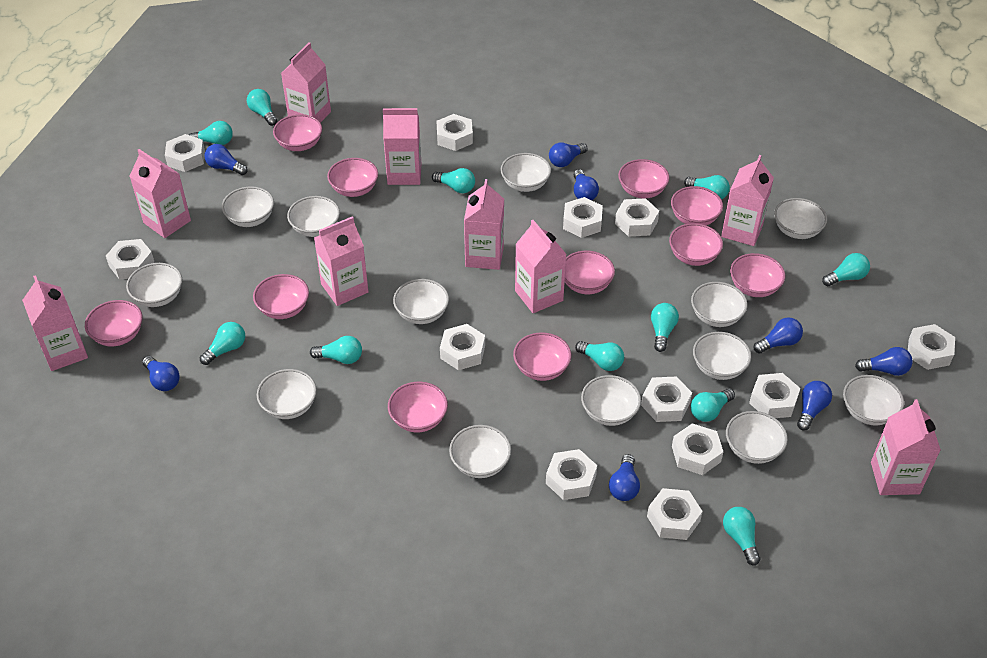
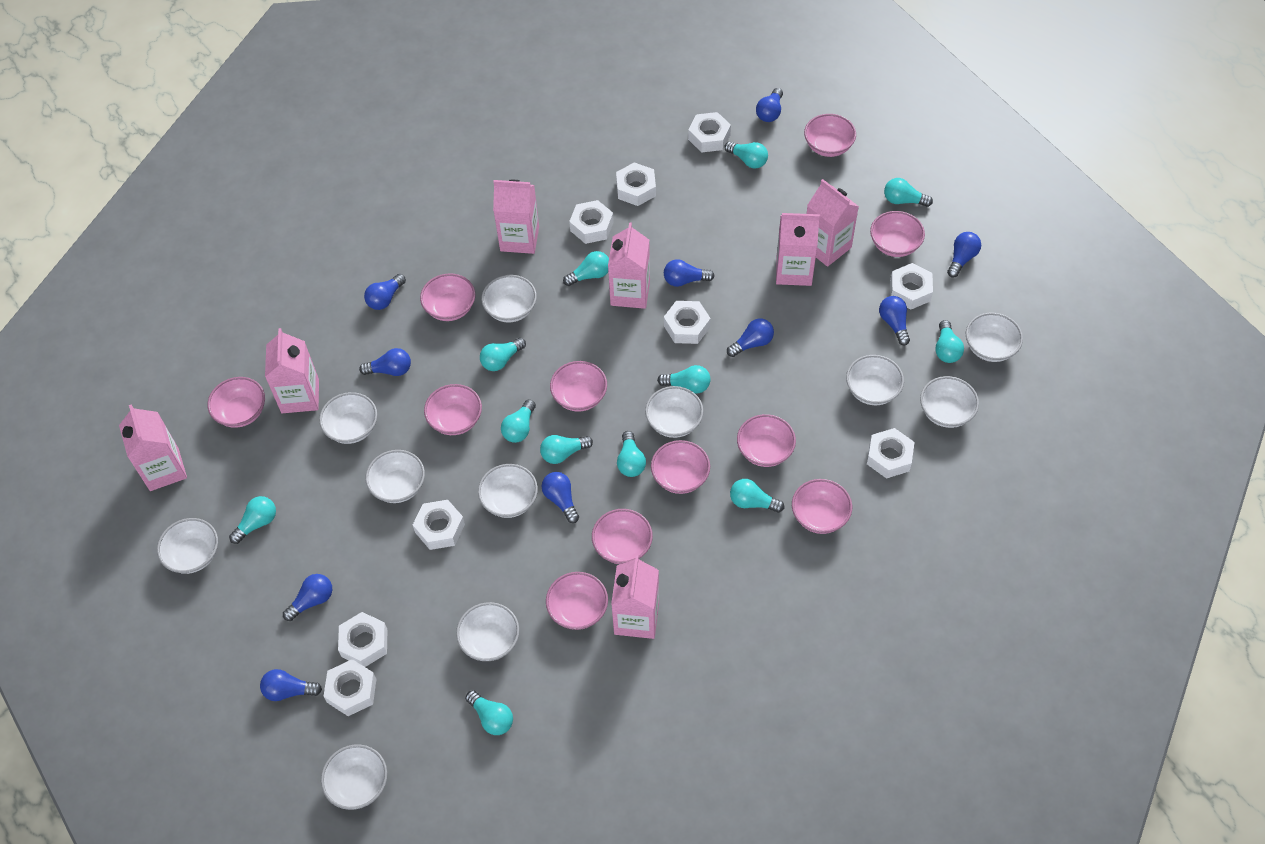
blue light bulb: 8 -> 10
pink carton: 9 -> 7
turquoise light bulb: 11 -> 12
white bowl: 13 -> 11
white nut: 12 -> 9

